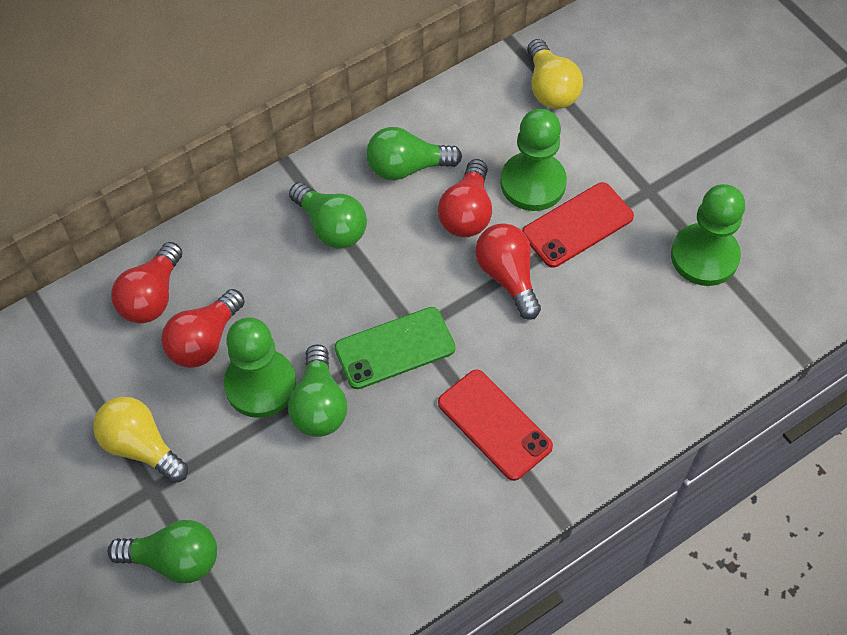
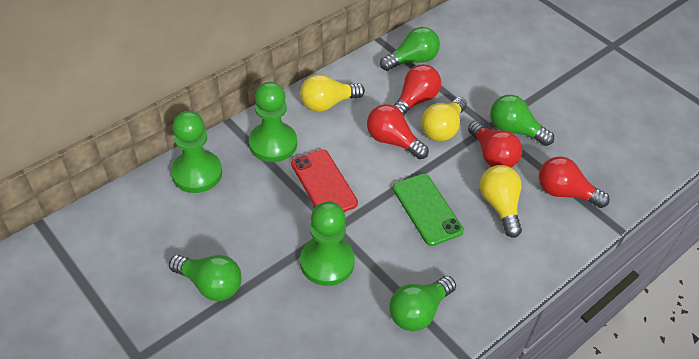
red phone: 2 -> 1
yellow light bulb: 2 -> 3

